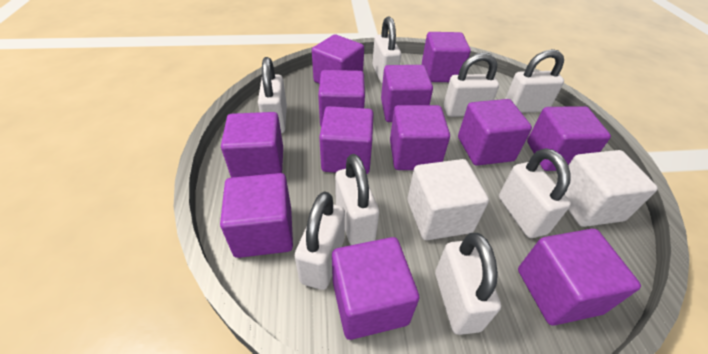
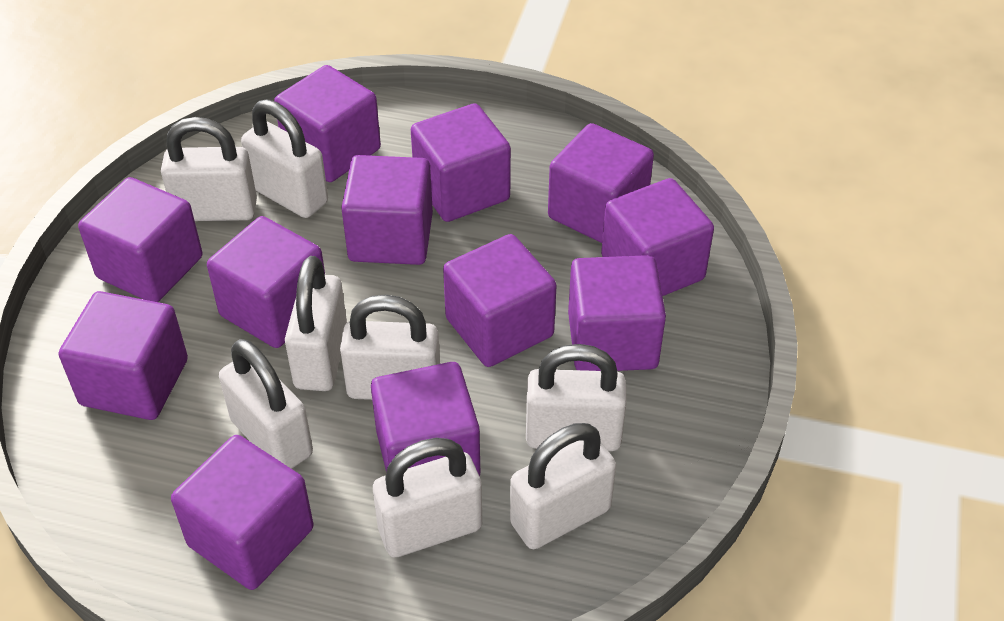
white cube: 2 -> 0

